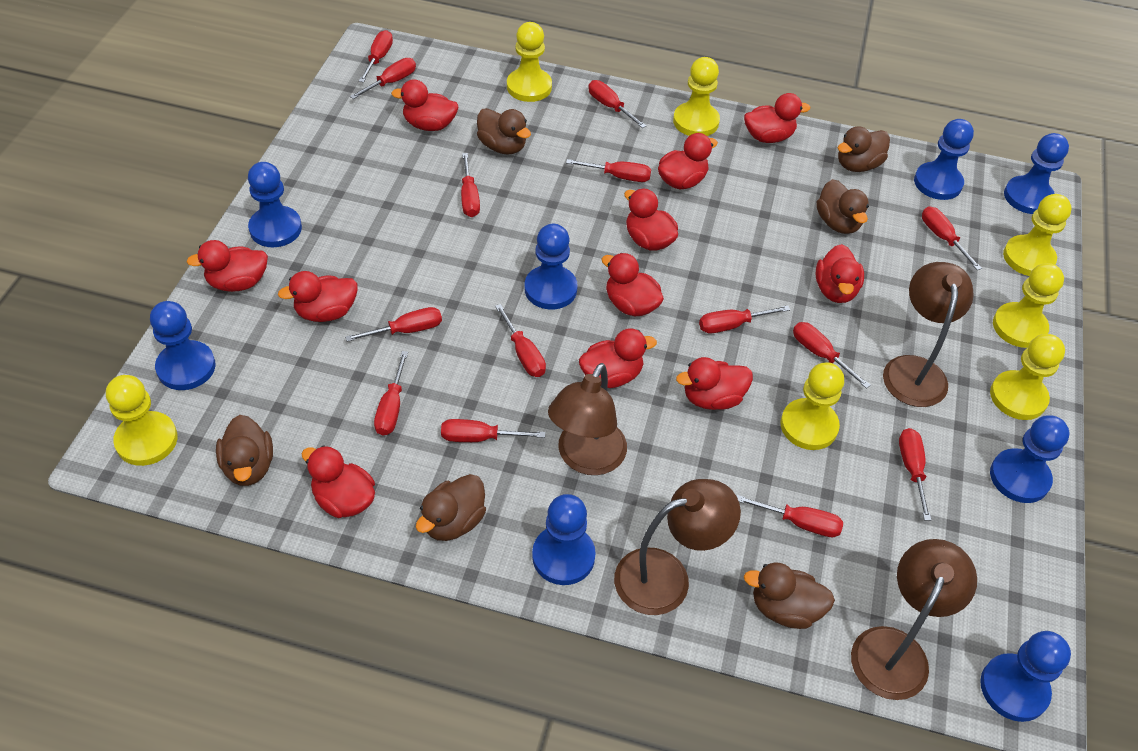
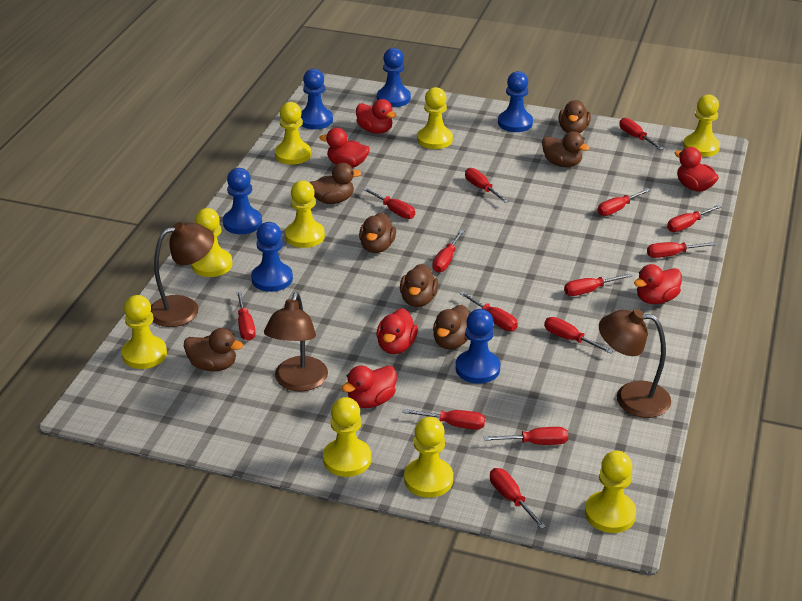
blue pawn: 8 -> 6
brown duck: 6 -> 7
brown lamp: 4 -> 3
red duck: 11 -> 6
yellow pawn: 7 -> 9

